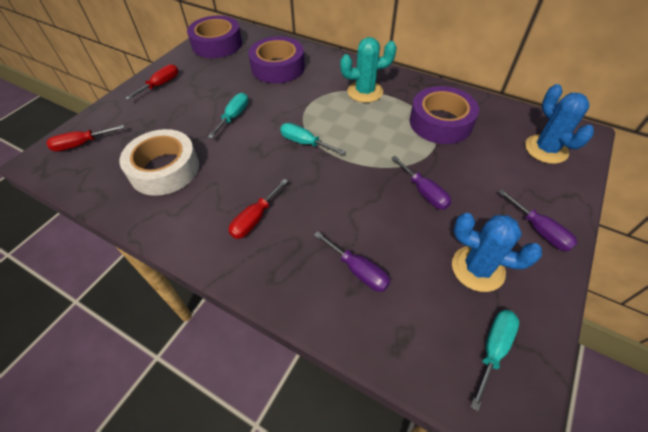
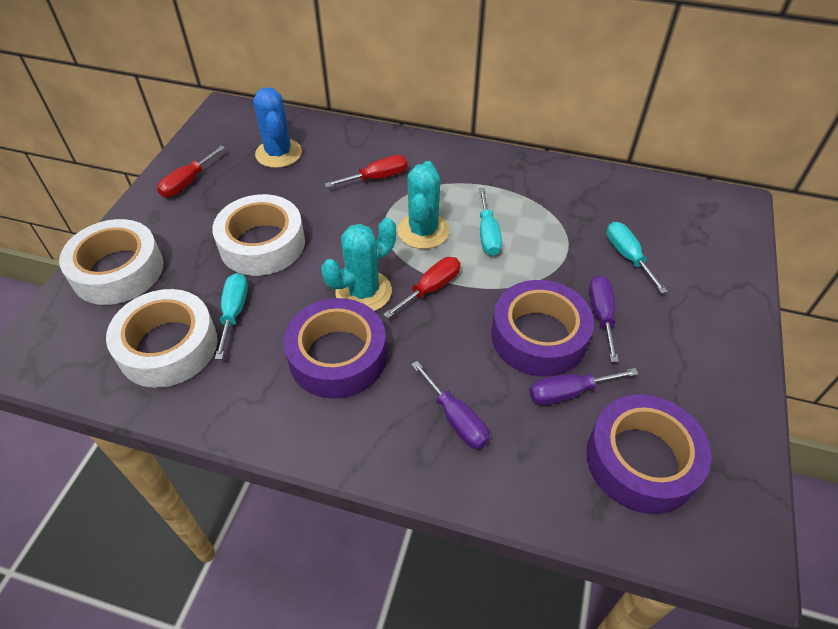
blue cactus: 2 -> 1
turquoise cactus: 1 -> 2
white tape: 1 -> 3

